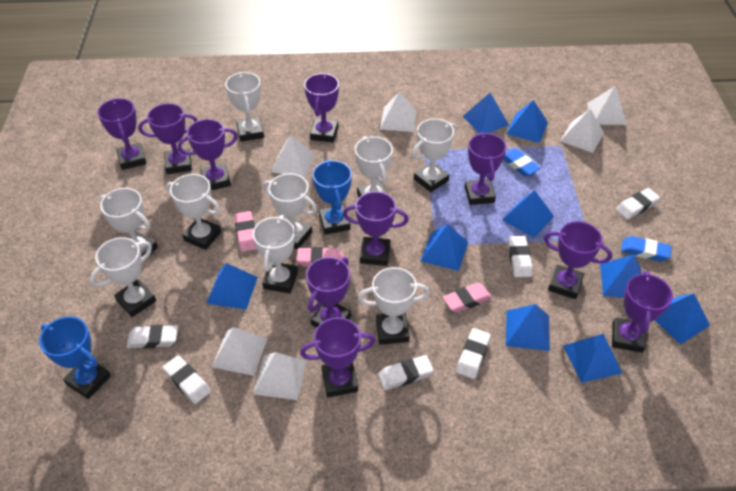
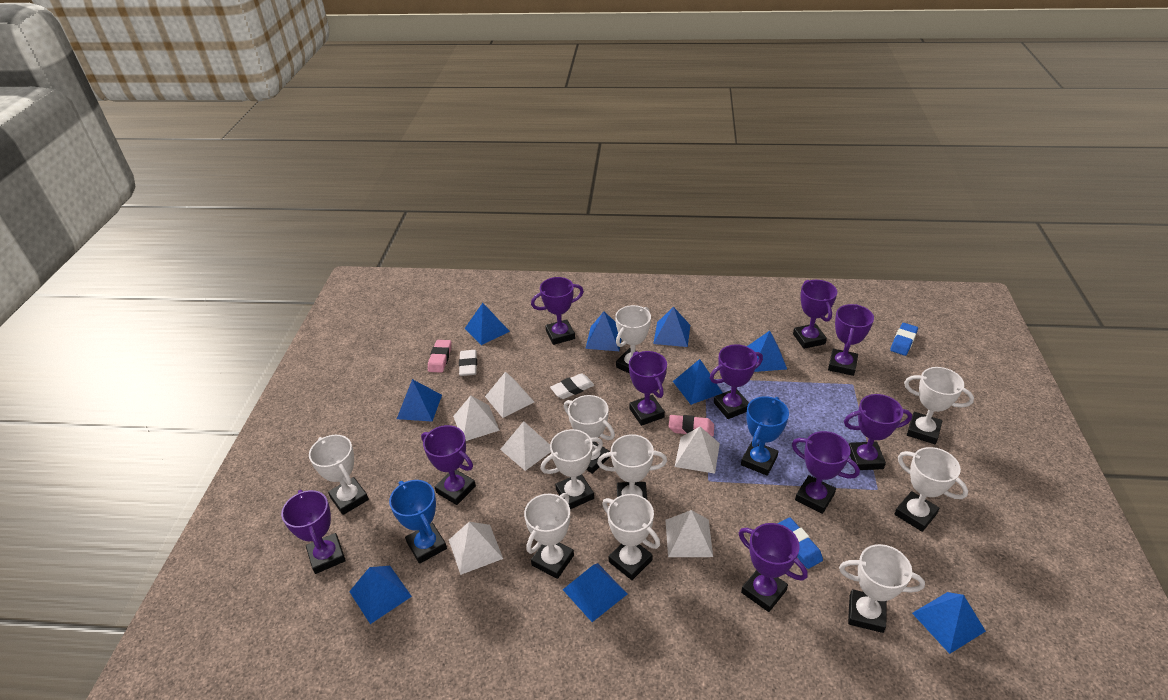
pink eraser: 3 -> 2
white eraser: 6 -> 2
white trophy: 9 -> 10

